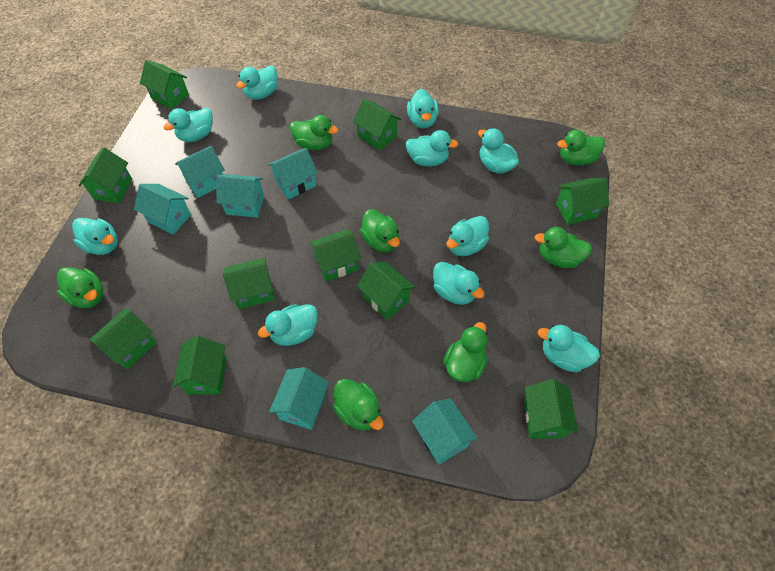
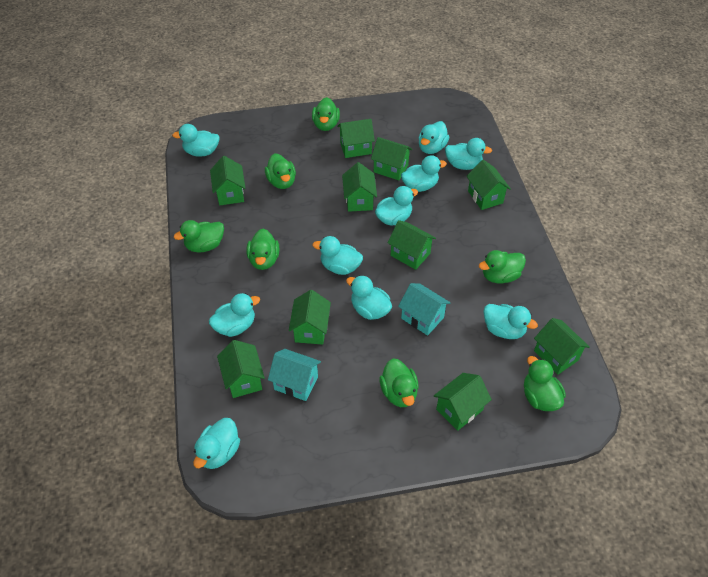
turquoise house: 6 -> 2

